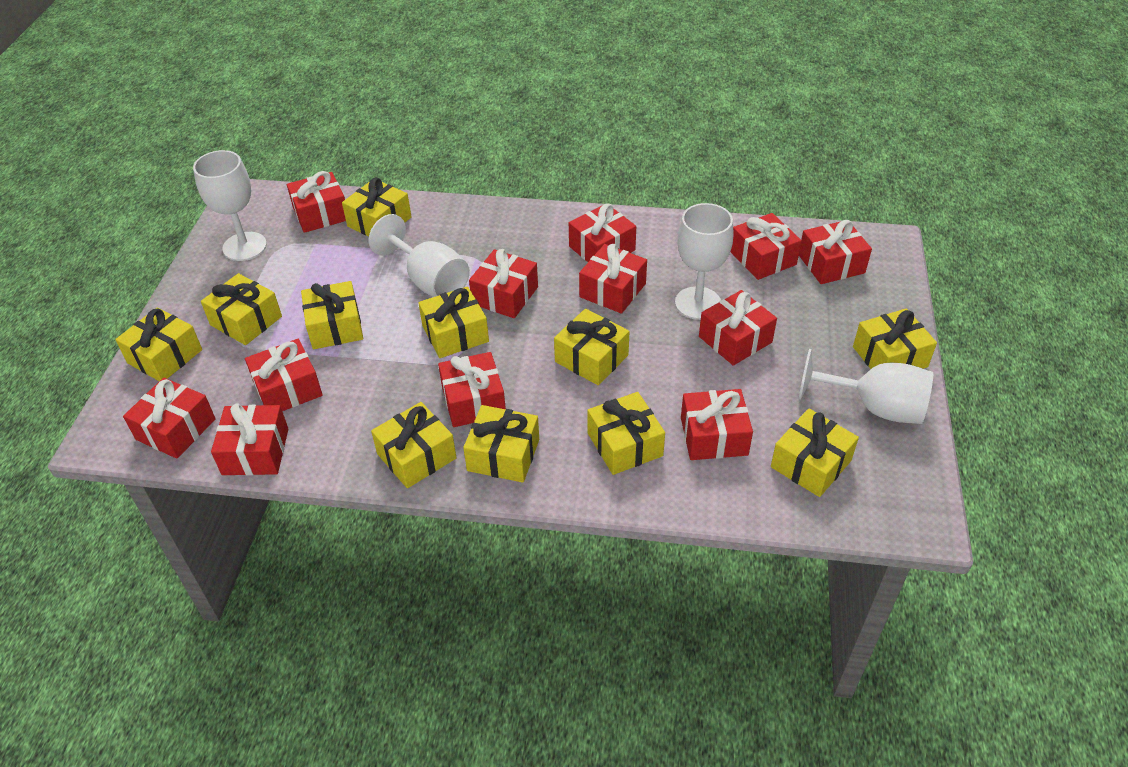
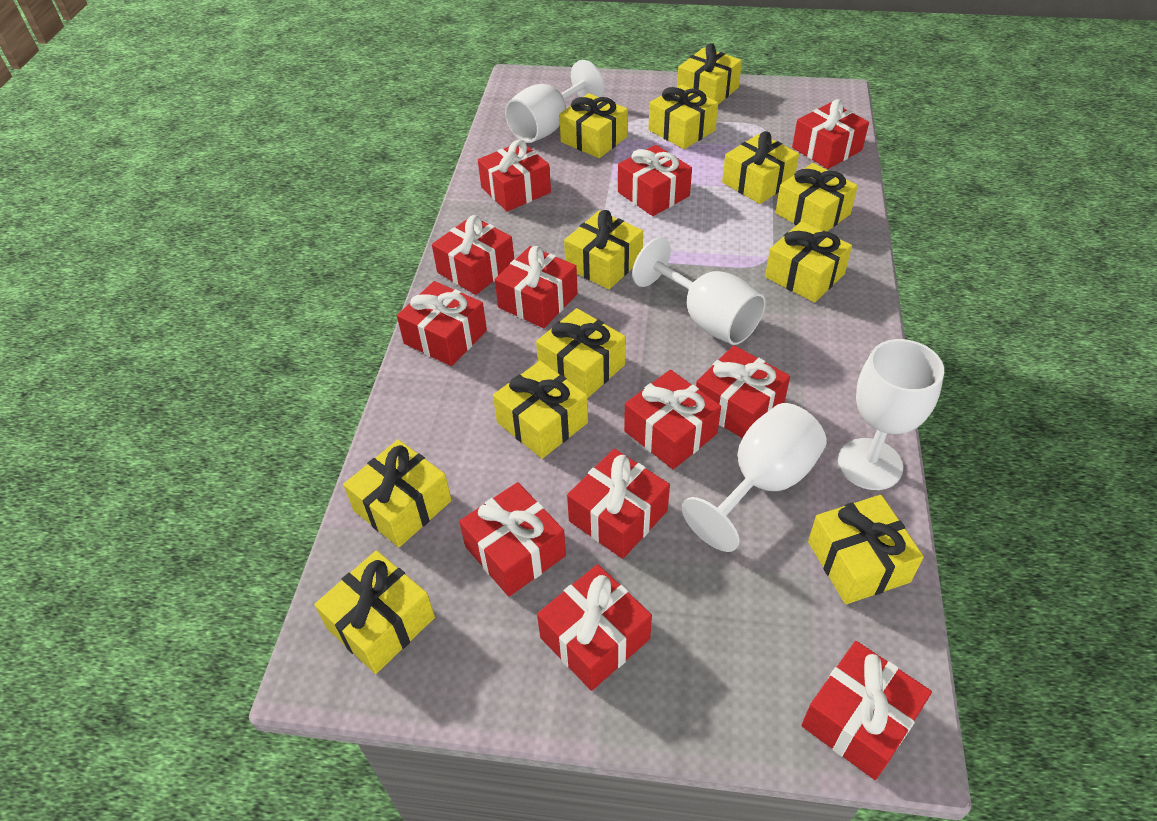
yellow gift: 11 -> 12

